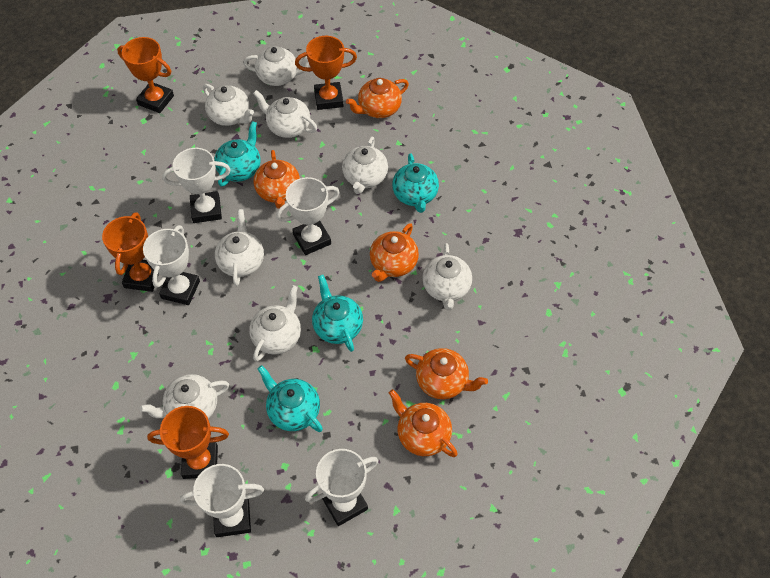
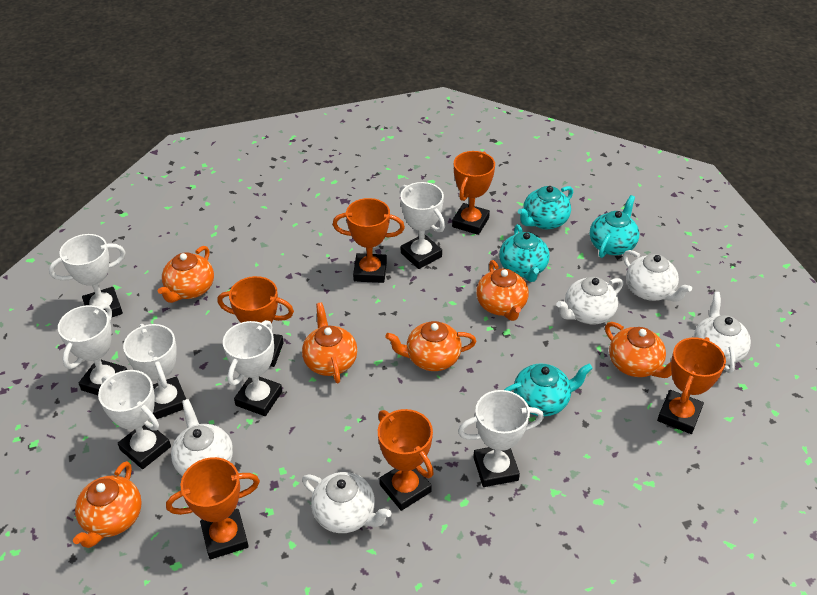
orange teapot: 5 -> 6
orange trophy: 4 -> 6
white teapot: 8 -> 5
white trophy: 5 -> 7

